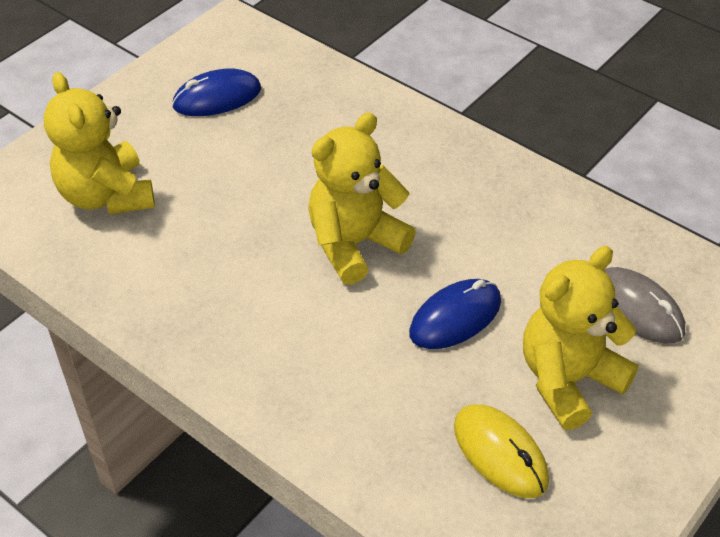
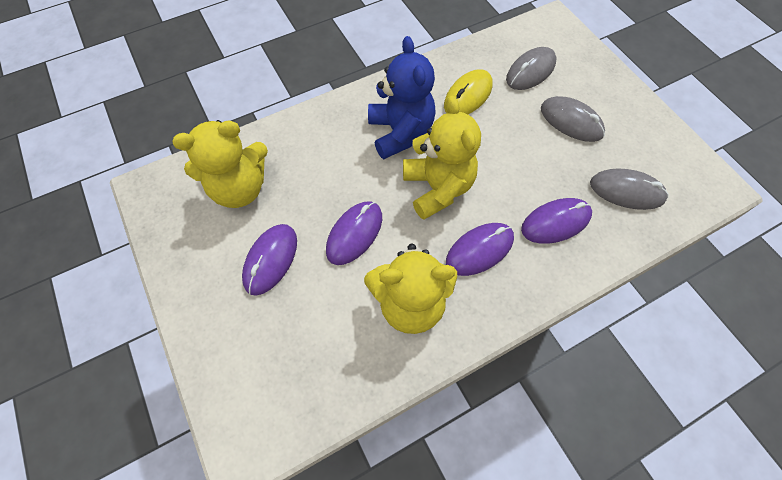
blue mouse: 2 -> 0
blue teddy bear: 0 -> 1
grey mouse: 1 -> 3
purple mouse: 0 -> 4

